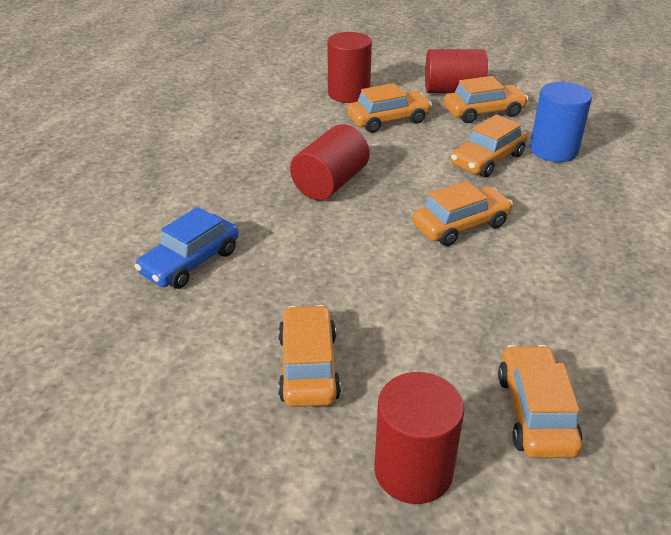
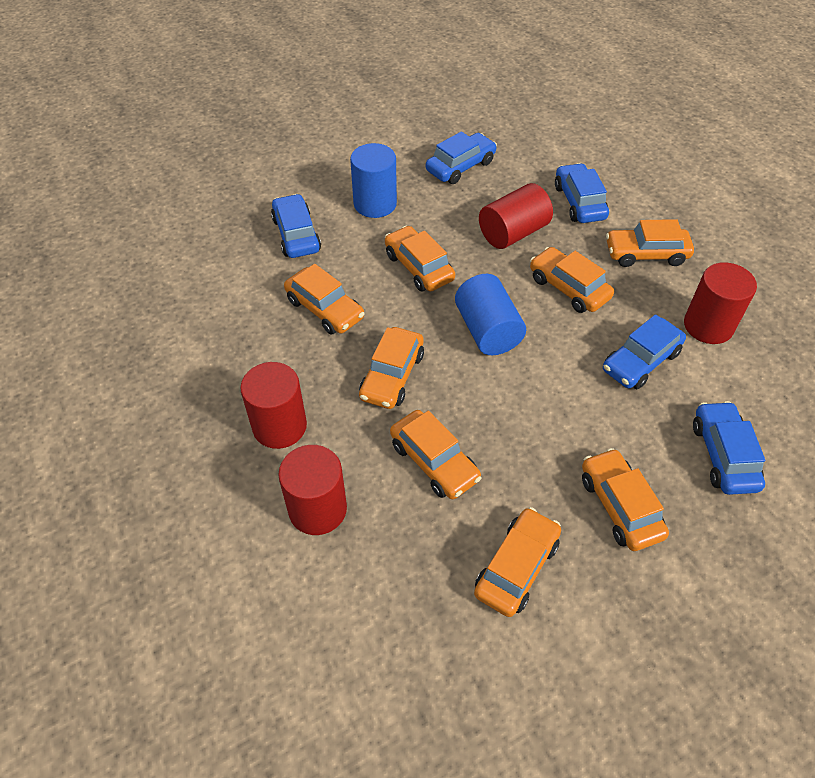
blue car: 1 -> 5
blue cylinder: 1 -> 2
orange car: 6 -> 8

